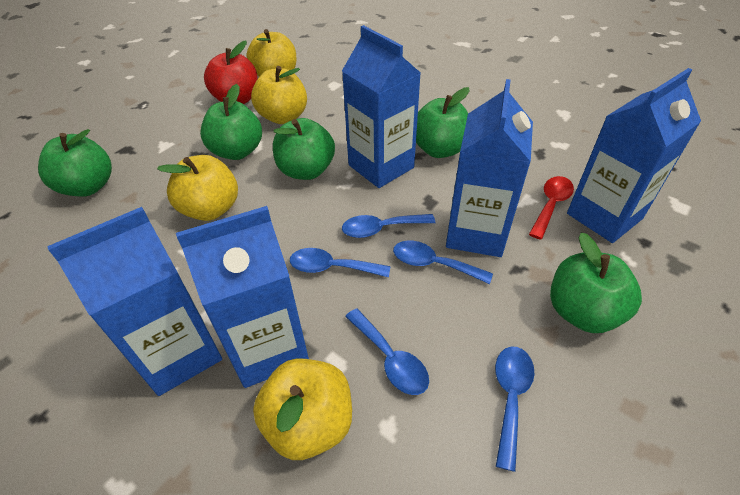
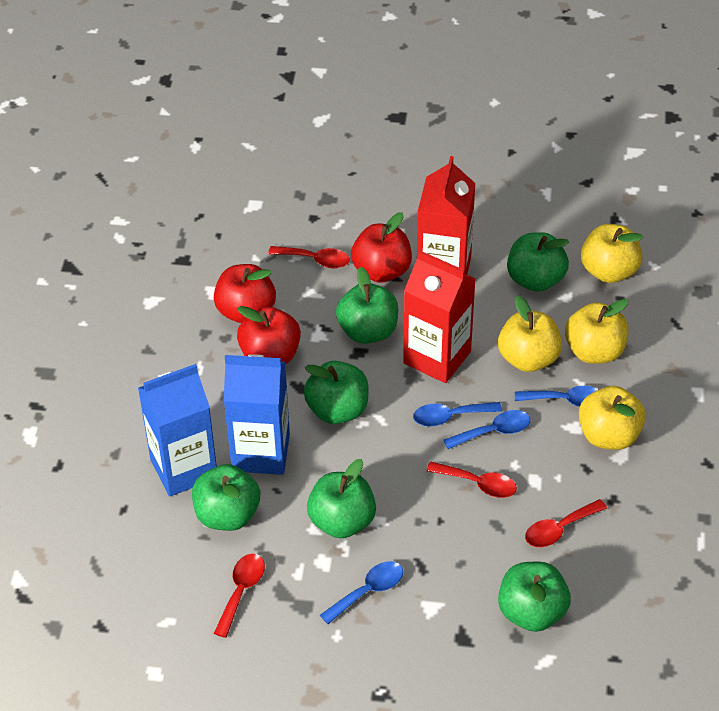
blue carton: 5 -> 2
blue spoon: 5 -> 4
green apple: 5 -> 6
red apple: 1 -> 3
red carton: 0 -> 2
red spoon: 1 -> 4

